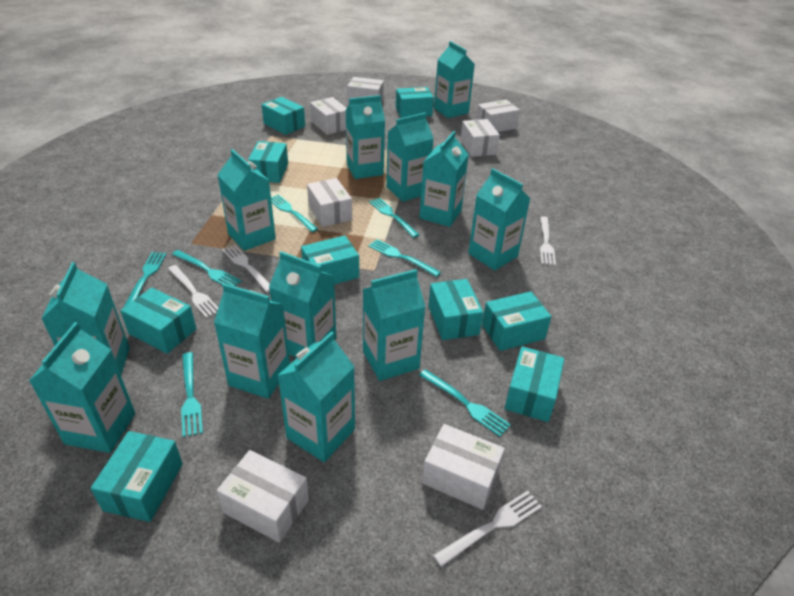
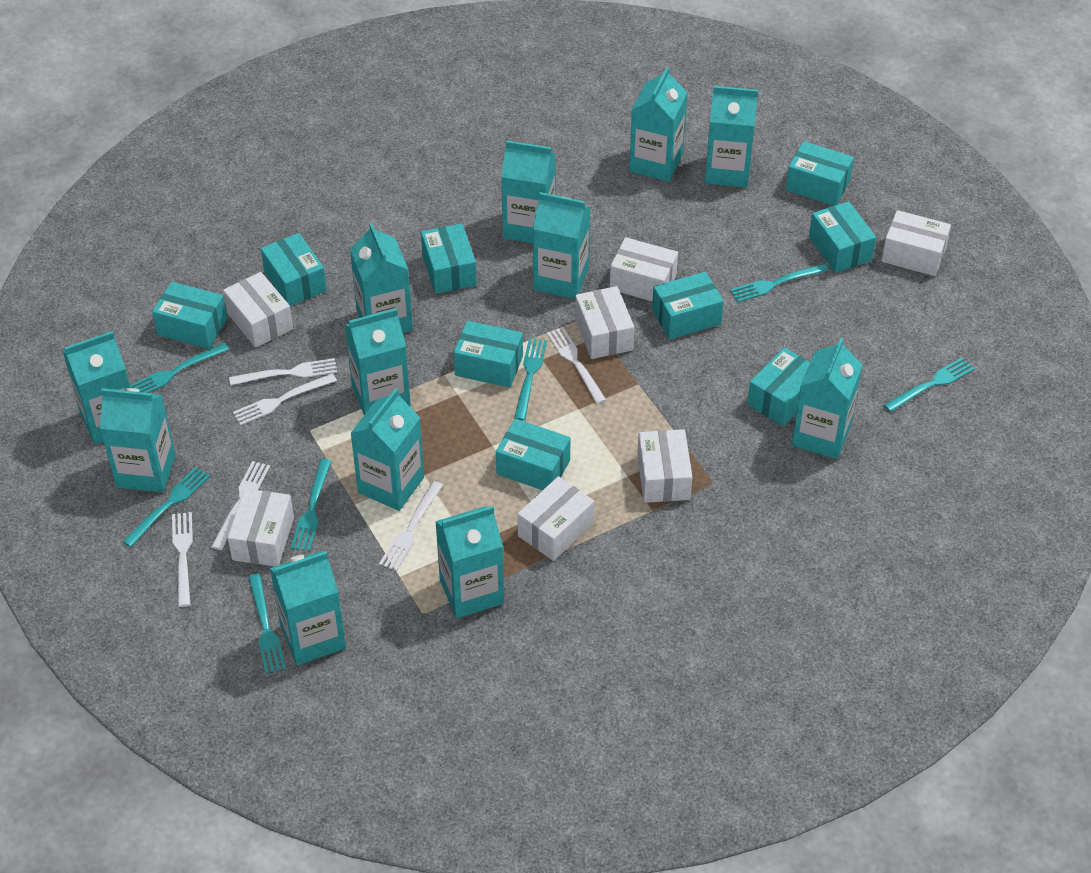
white fork: 4 -> 6

